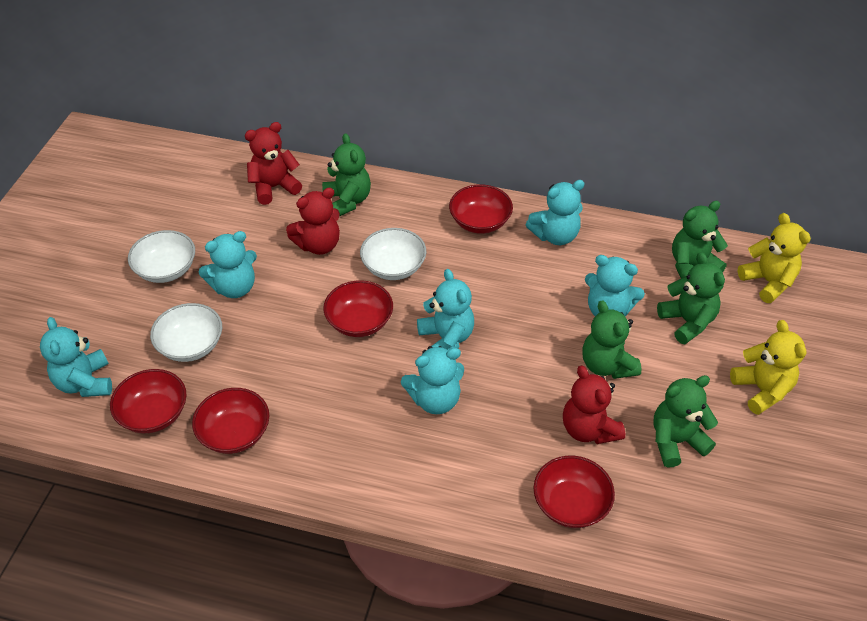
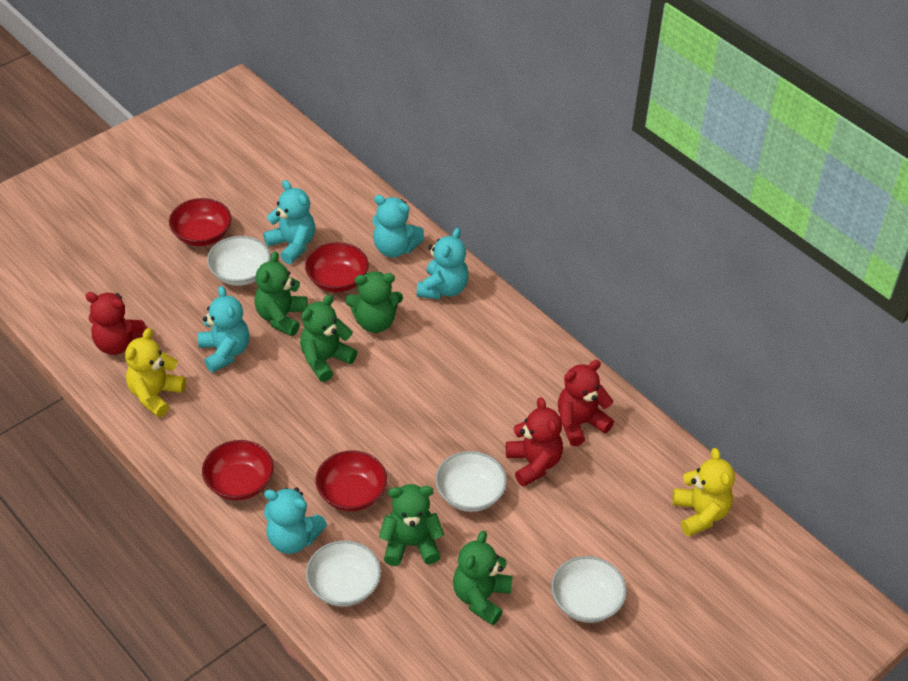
red bowl: 5 -> 4
turquoise teddy bear: 6 -> 5
white bowl: 3 -> 4

